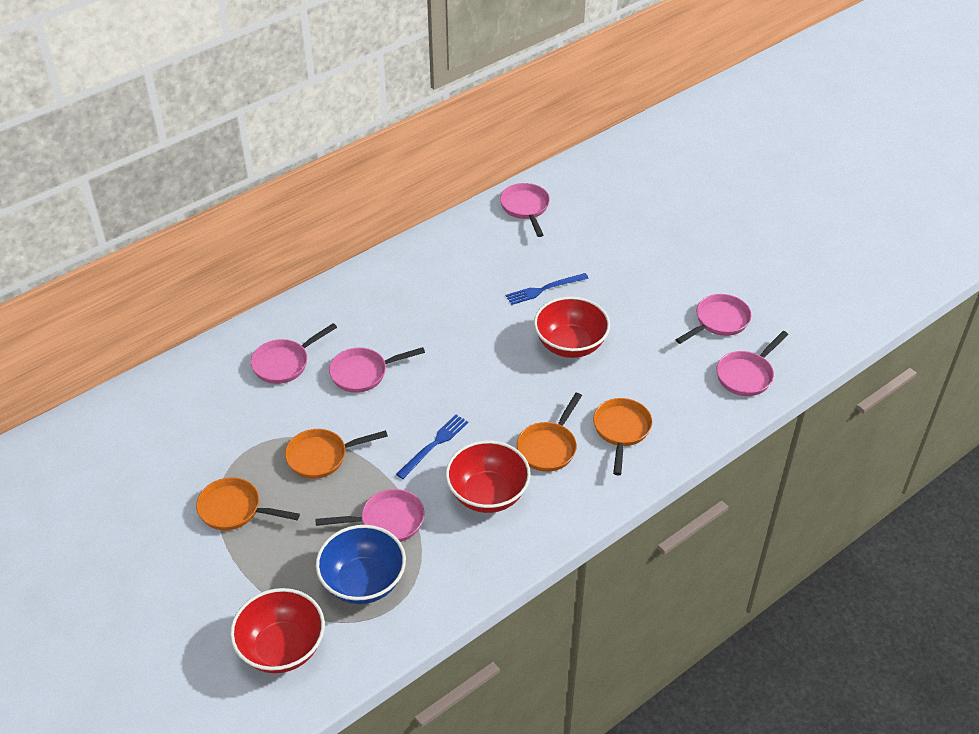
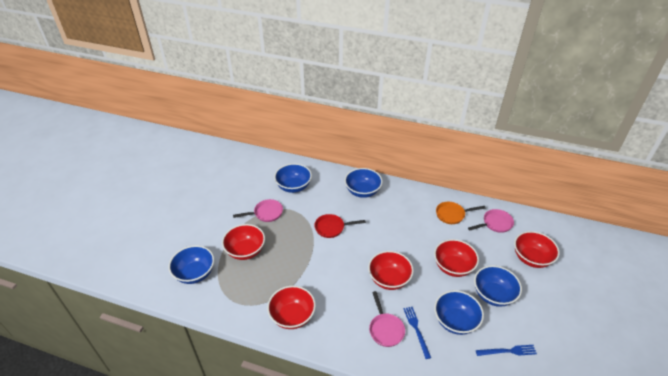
blue bowl: 1 -> 5
orange pan: 4 -> 1
pink pan: 6 -> 3
red bowl: 3 -> 5
red pan: 0 -> 1

